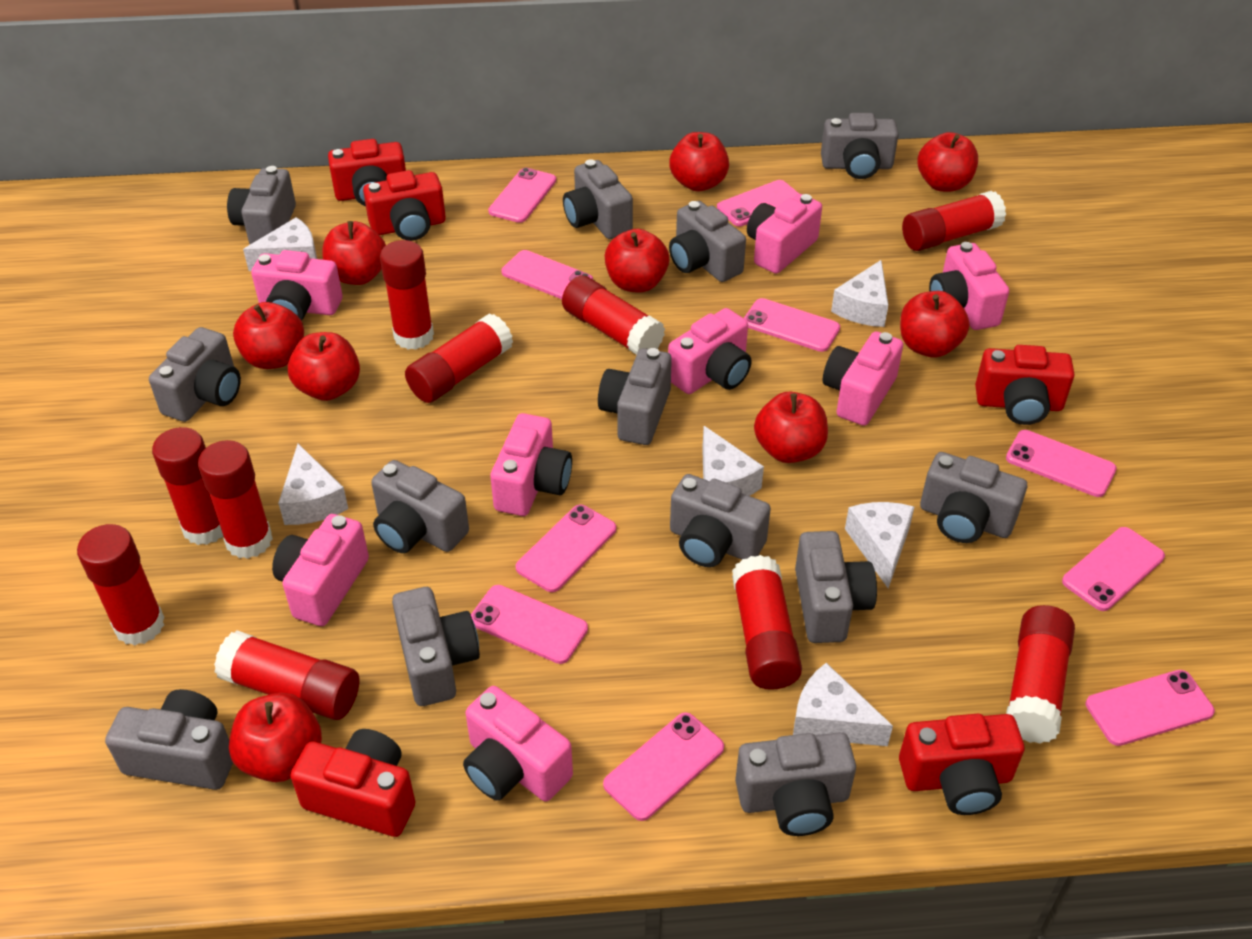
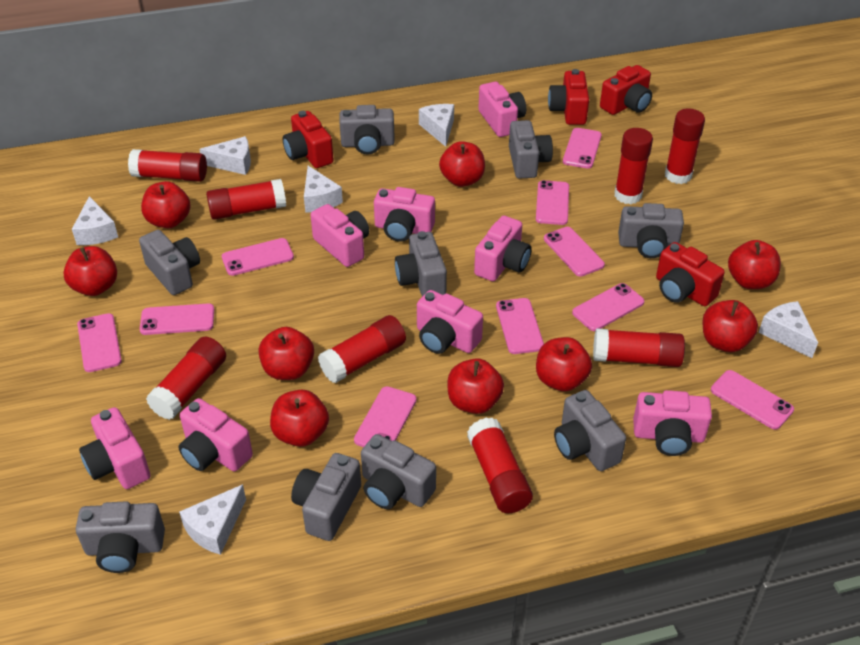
grey camera: 13 -> 9
red camera: 5 -> 4
red glue stick: 10 -> 8

